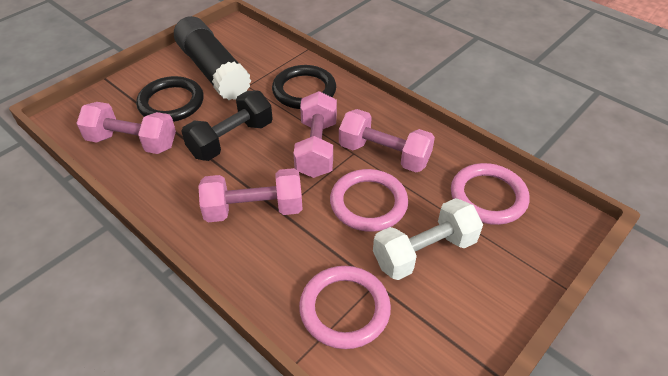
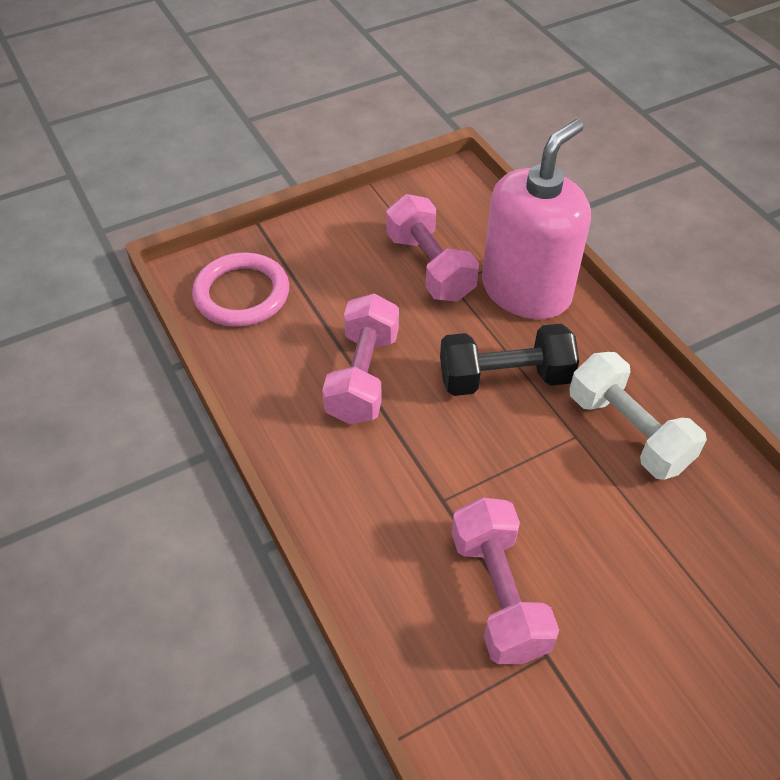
black glue stick: 1 -> 0
black ring: 2 -> 0
pink dumbbell: 4 -> 3
pink ring: 3 -> 1
pink soap dispenser: 0 -> 1

